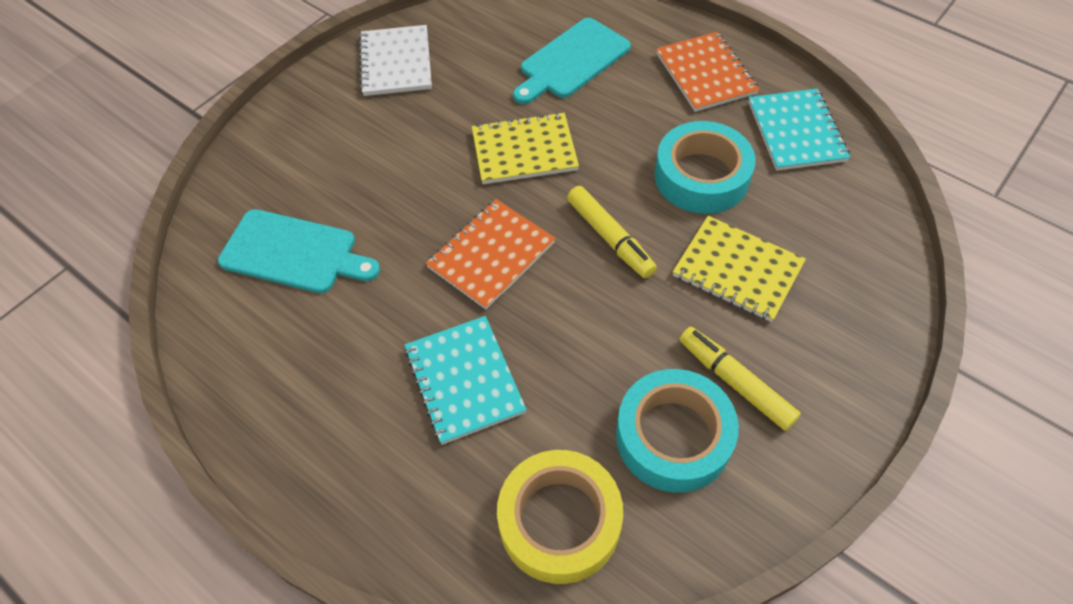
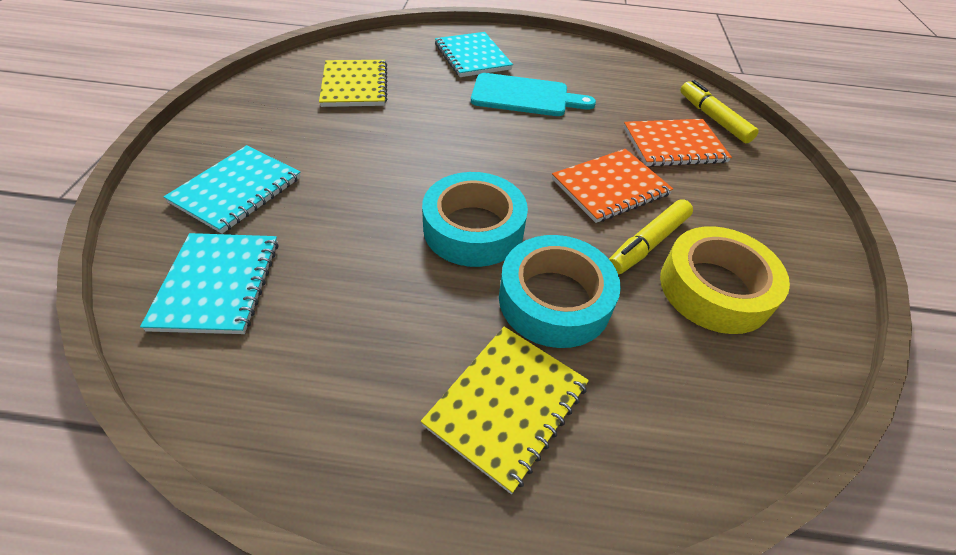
turquoise cutting board: 2 -> 1
turquoise notebook: 2 -> 3
white notebook: 1 -> 0

